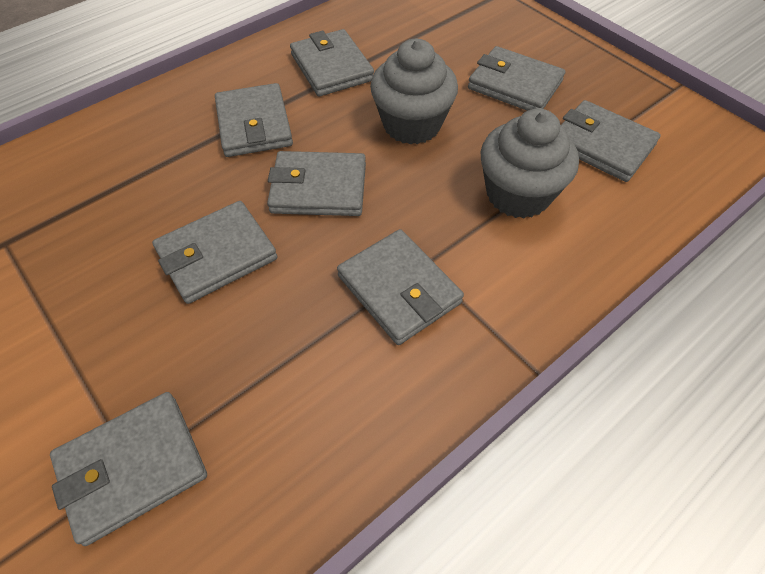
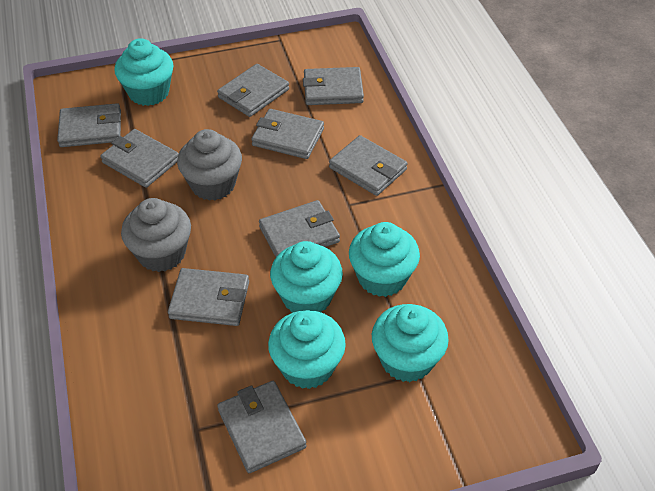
grey wallet: 8 -> 9
turquoise cupcake: 0 -> 5

